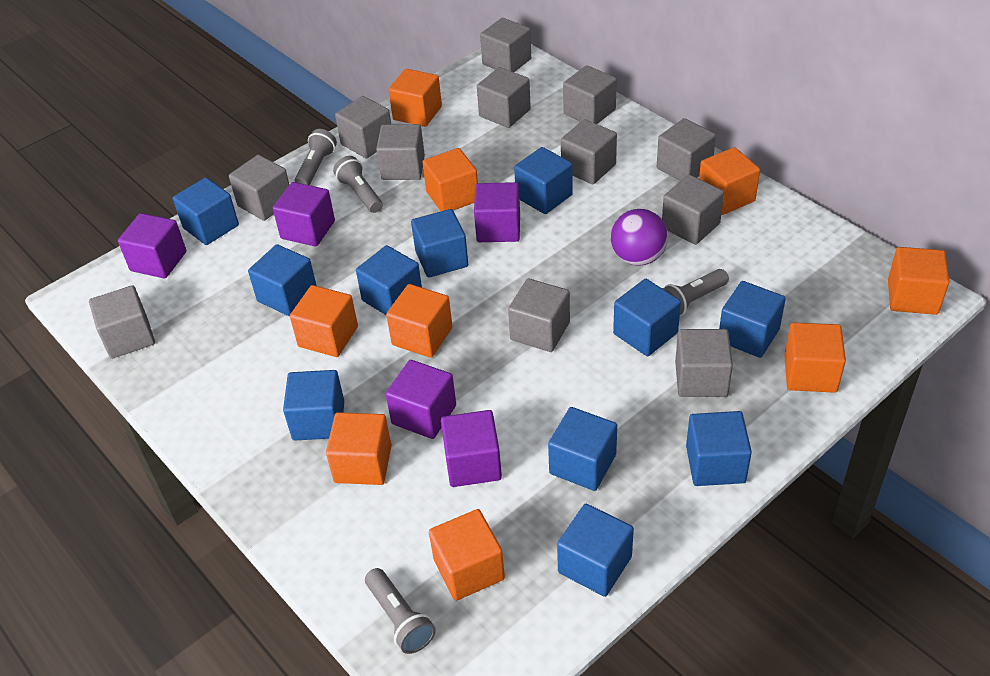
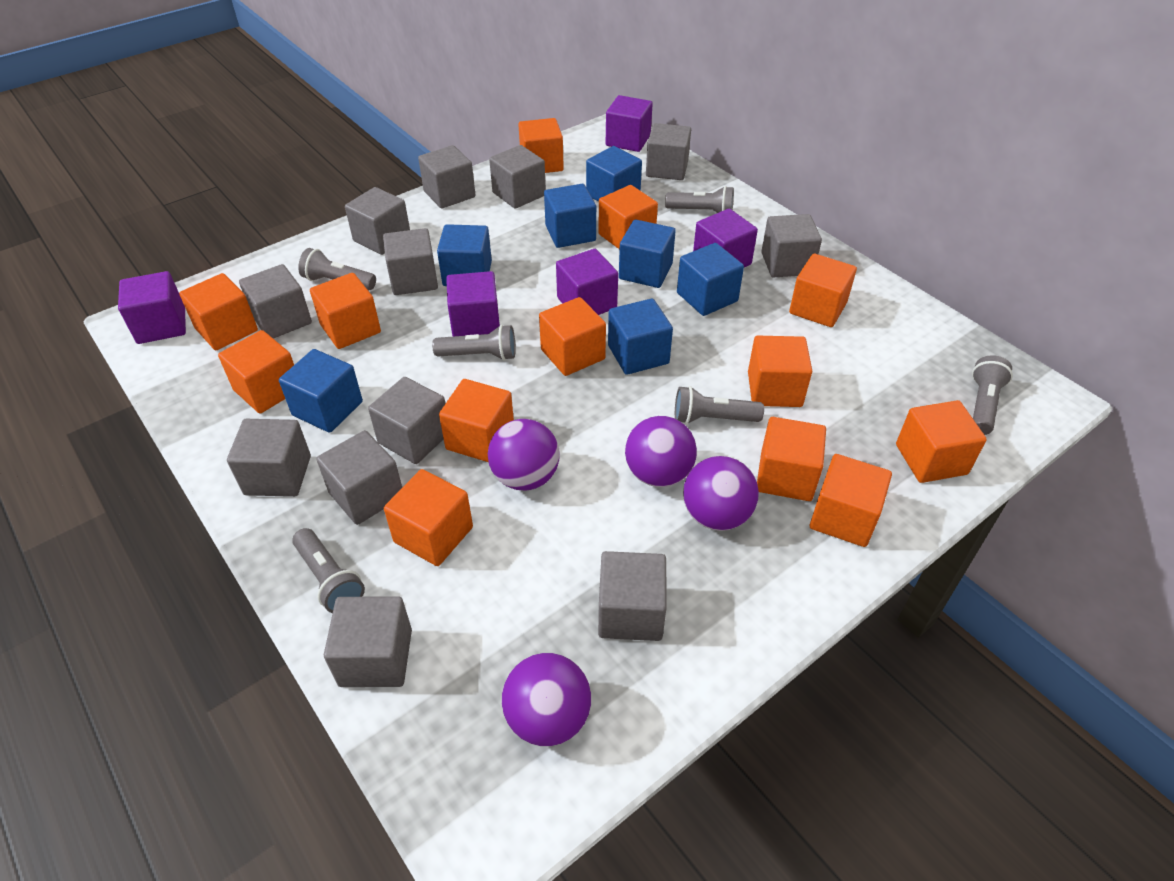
blue cube: 11 -> 7
grey flashlight: 4 -> 6
orange cube: 9 -> 13
purple ball: 1 -> 4

